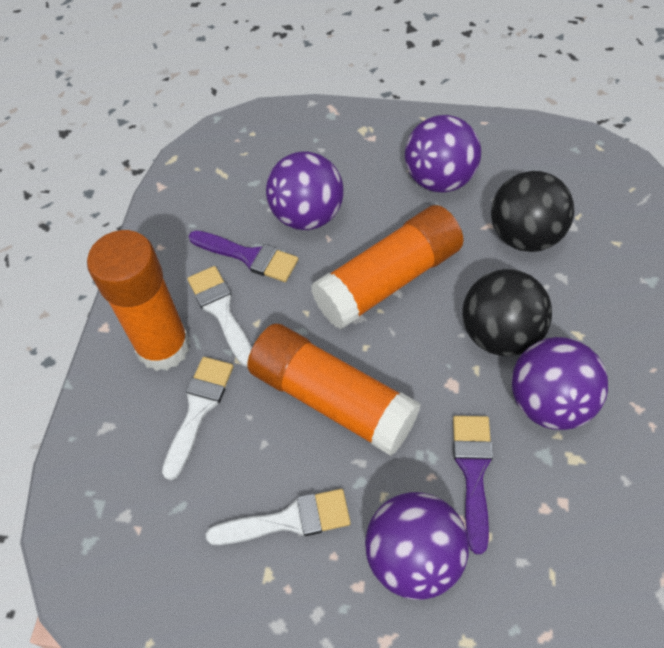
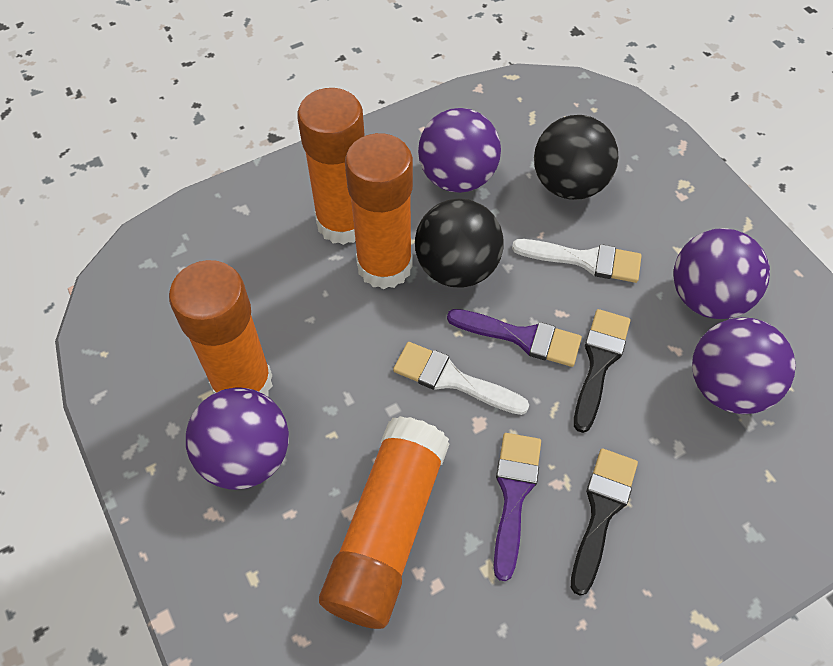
black brush: 0 -> 2
orange glue stick: 3 -> 4
white brush: 3 -> 2

